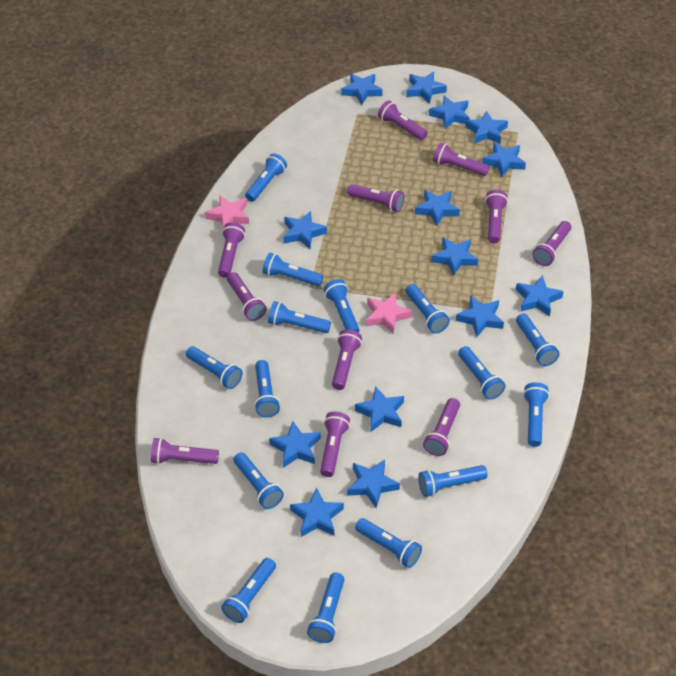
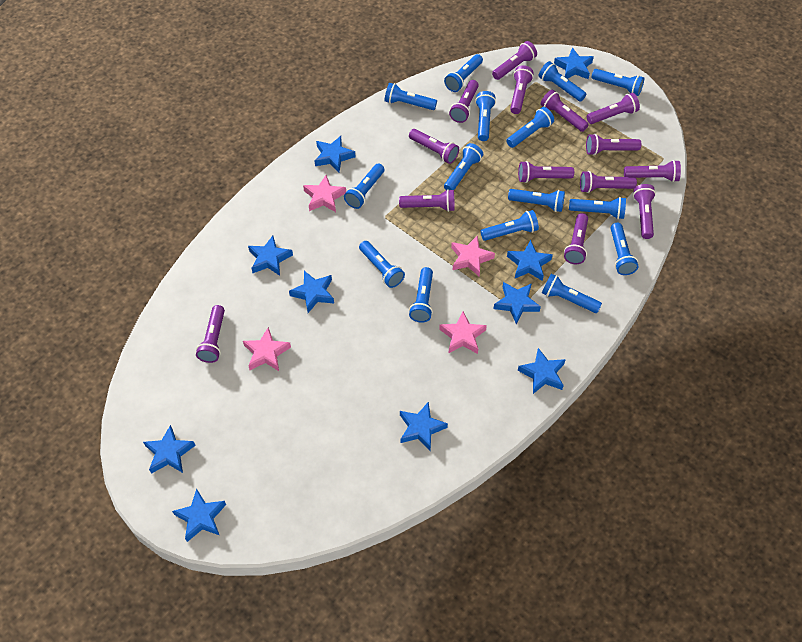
blue star: 14 -> 10
pink star: 2 -> 4
purple flashlight: 11 -> 14

